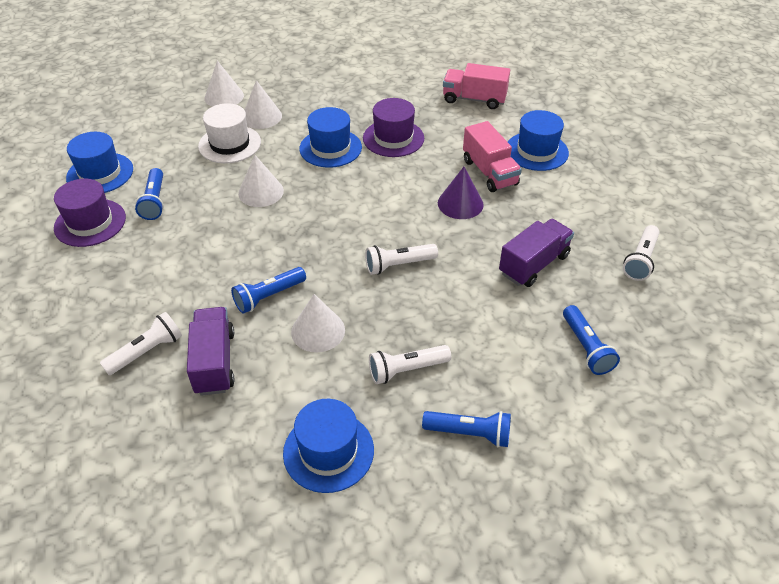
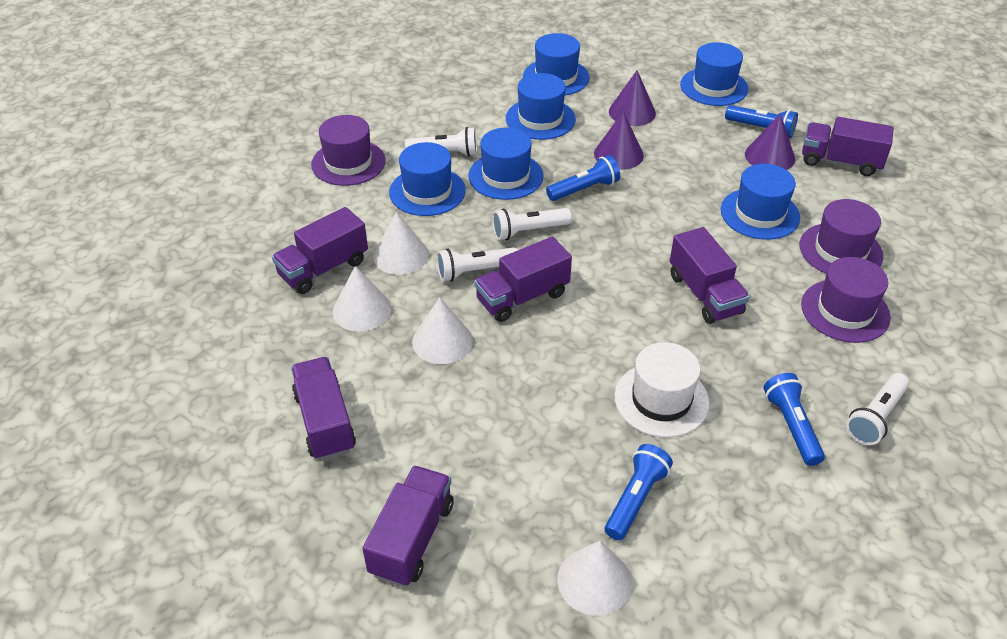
blue hat: 4 -> 6
pink truck: 2 -> 0
purple cone: 1 -> 3
purple hat: 2 -> 3
purple truck: 2 -> 6

